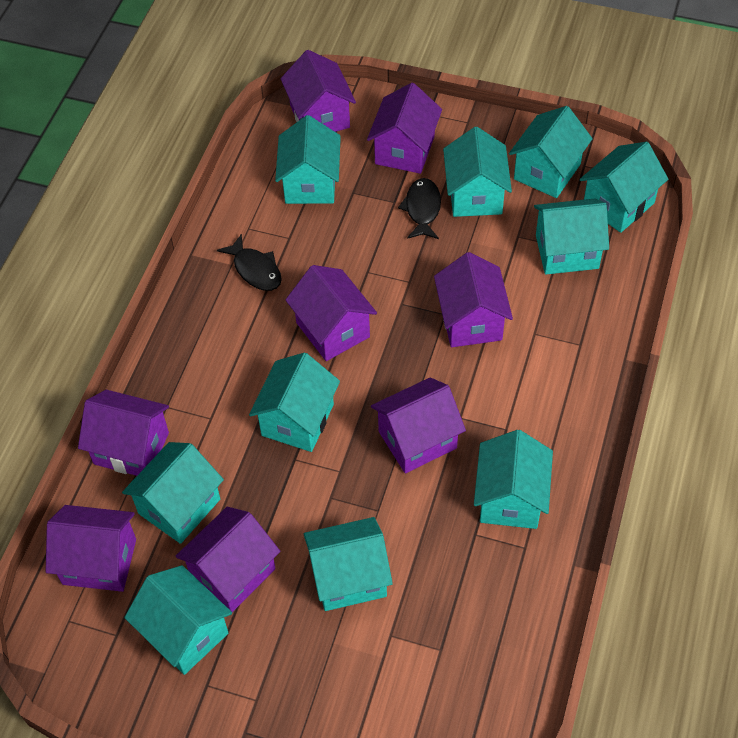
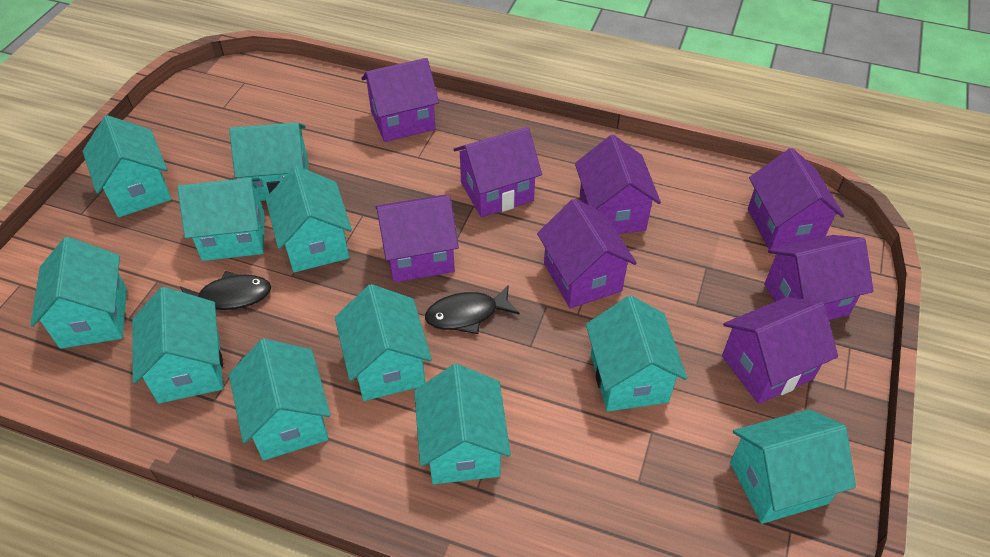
turquoise house: 10 -> 11

